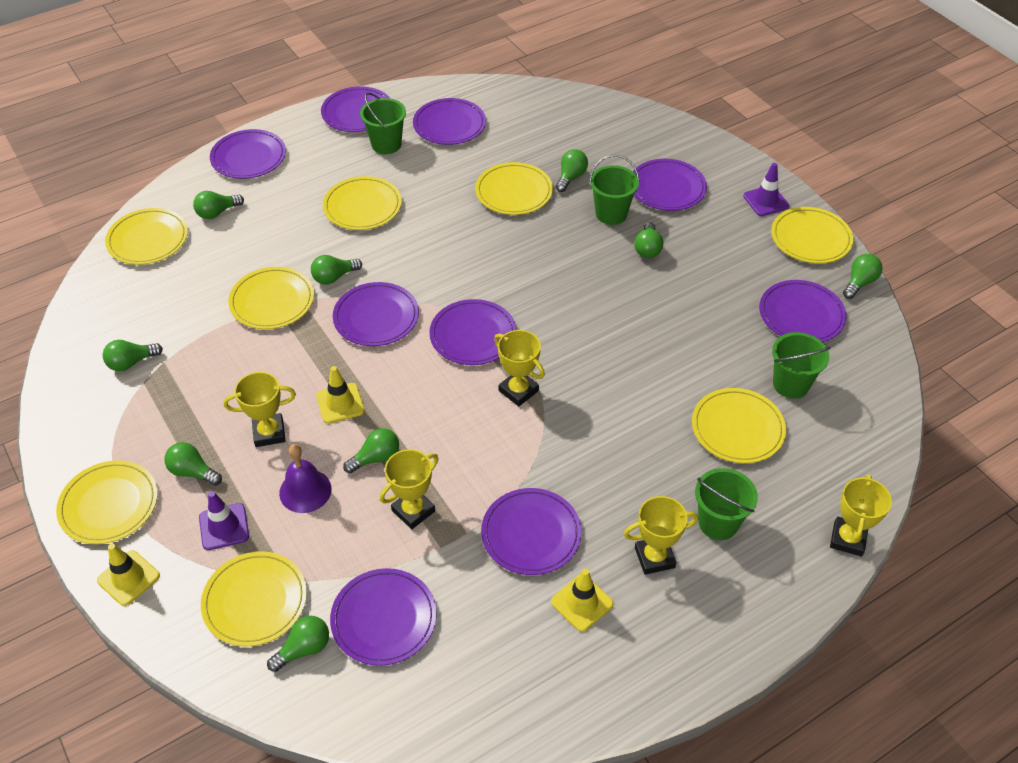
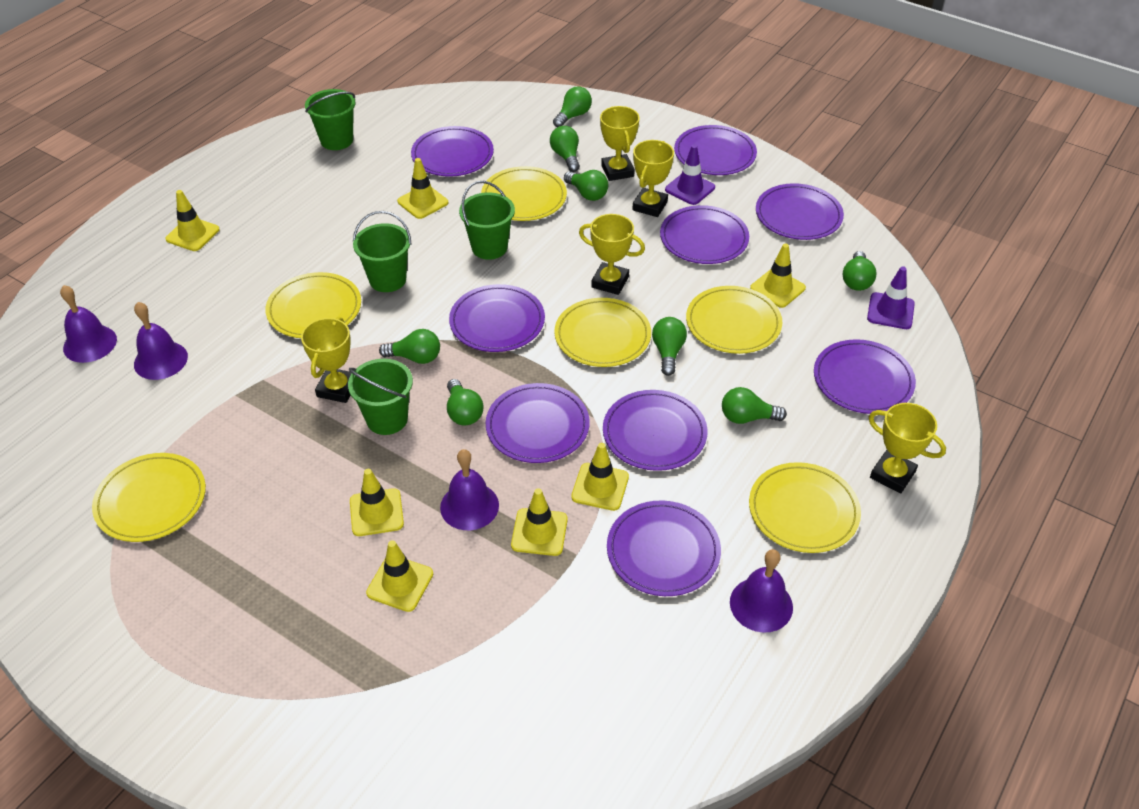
green light bulb: 9 -> 8
purple bell: 1 -> 4
yellow plate: 8 -> 6
yellow traffic cone: 3 -> 7

